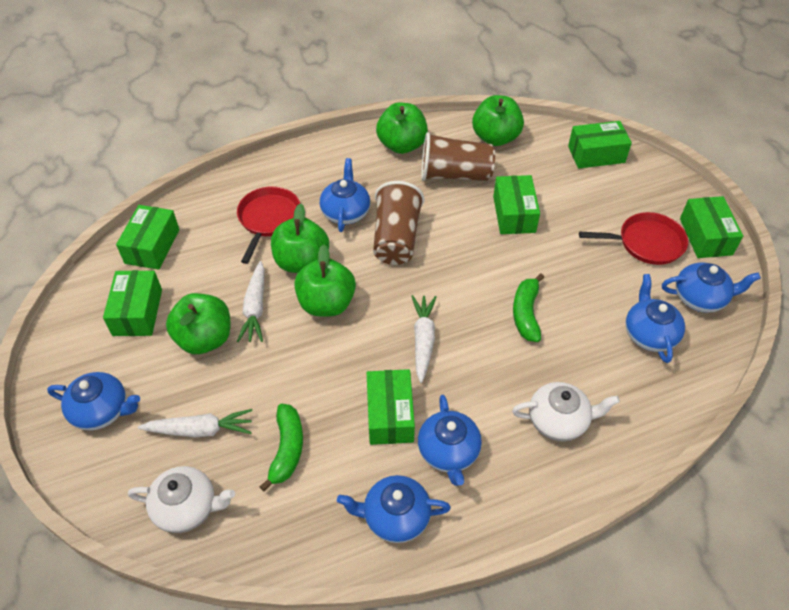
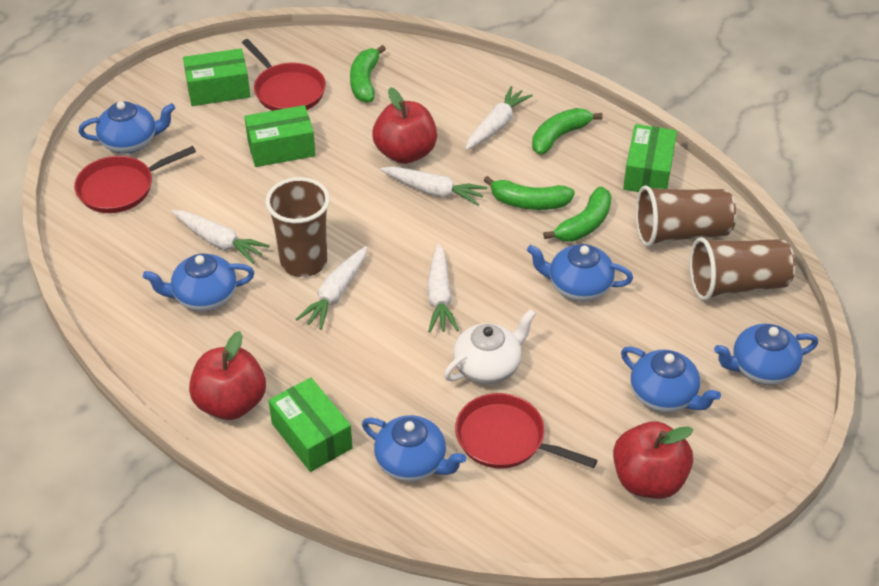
brown cup: 2 -> 3
green apple: 5 -> 0
green banana: 2 -> 4
green box: 6 -> 4
red apple: 0 -> 3
red pan: 2 -> 3
white carrot: 3 -> 5
white teapot: 2 -> 1

